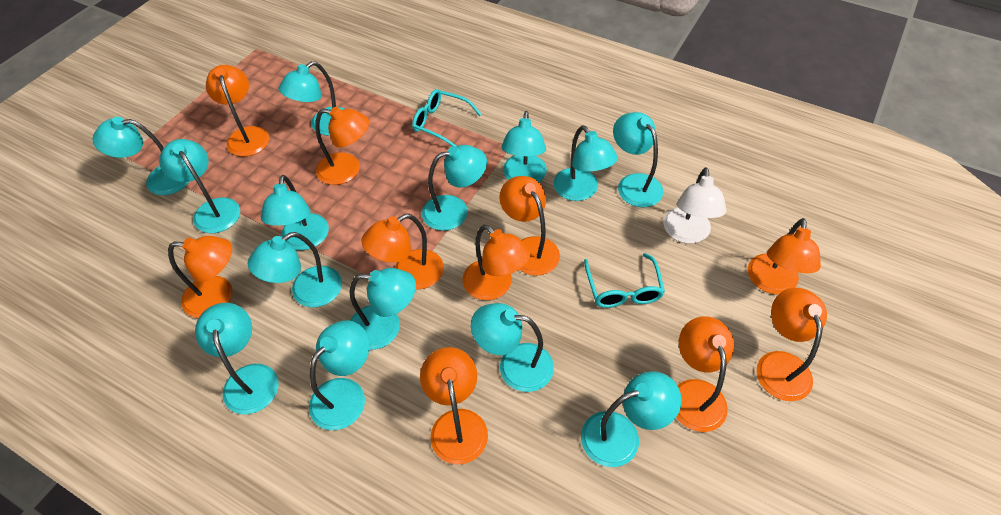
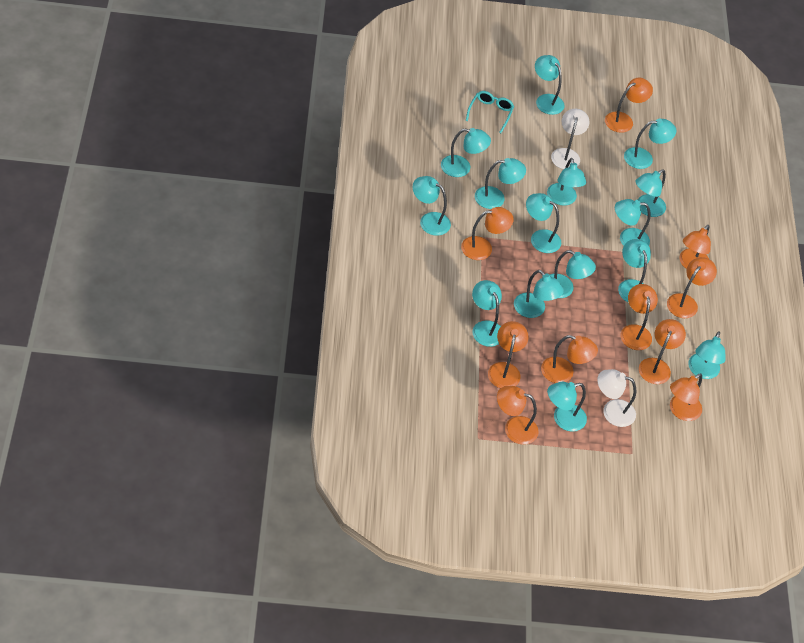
turquoise glasses: 2 -> 1
turquoise lamp: 14 -> 15
white lamp: 1 -> 2

